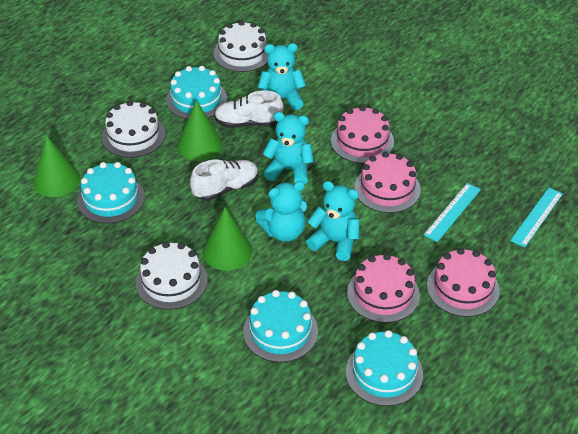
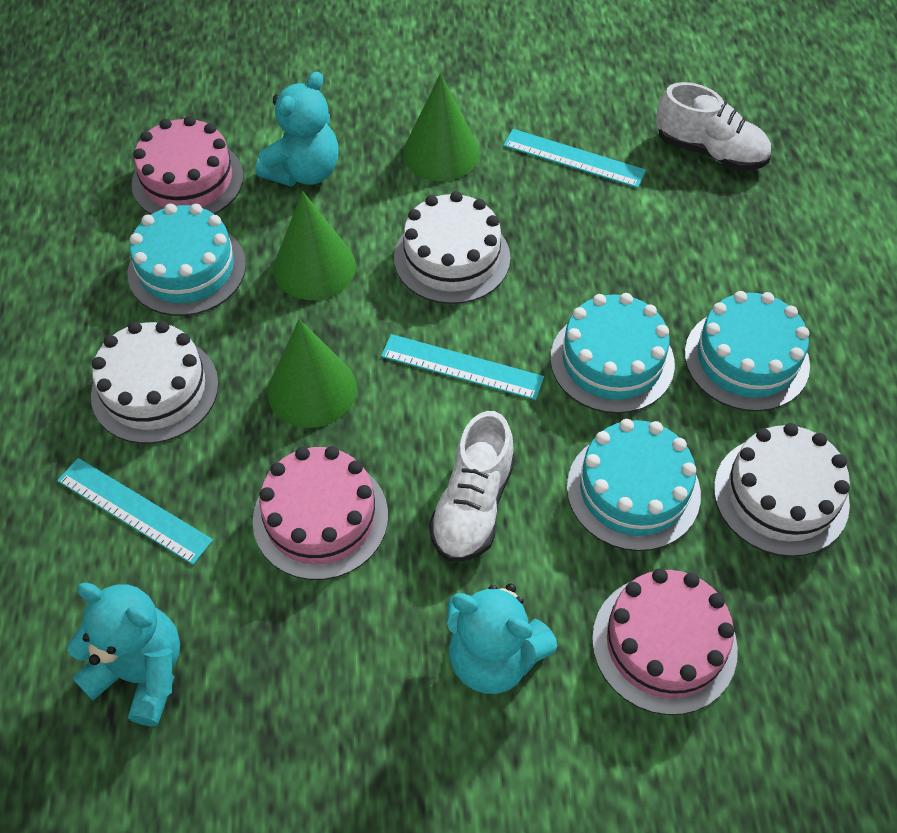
pink cake: 4 -> 3
turquoise ruler: 2 -> 3
turquoise teddy bear: 4 -> 3

